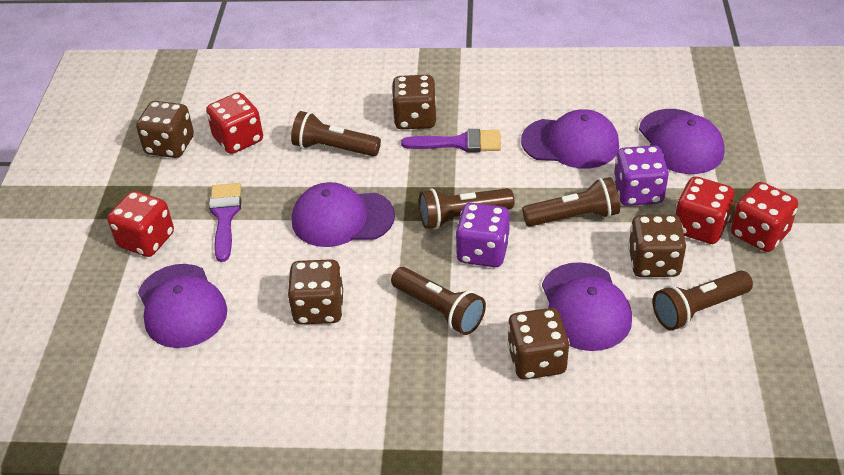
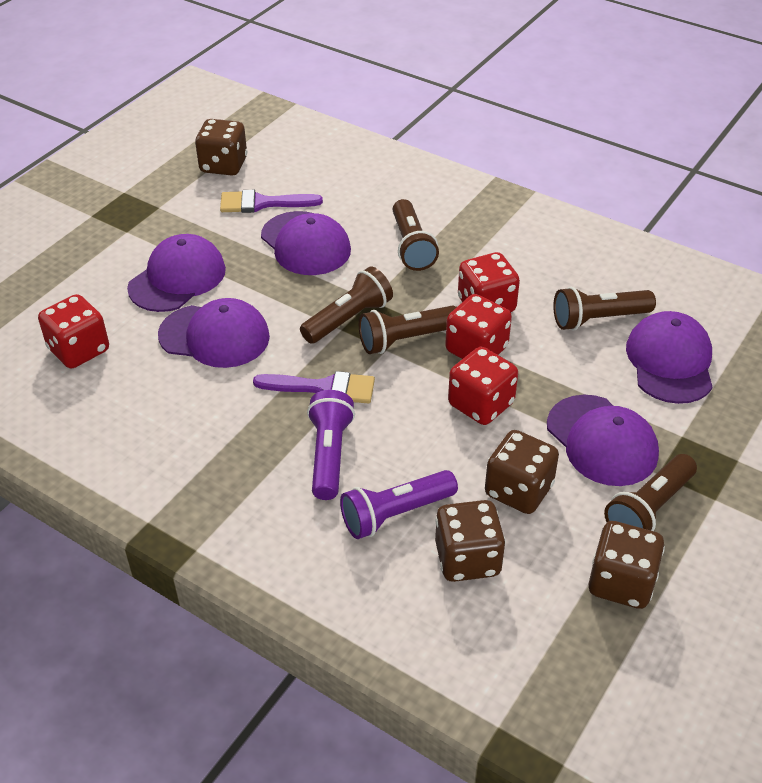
brown dice: 5 -> 4
purple dice: 2 -> 0
purple flashlight: 0 -> 2

